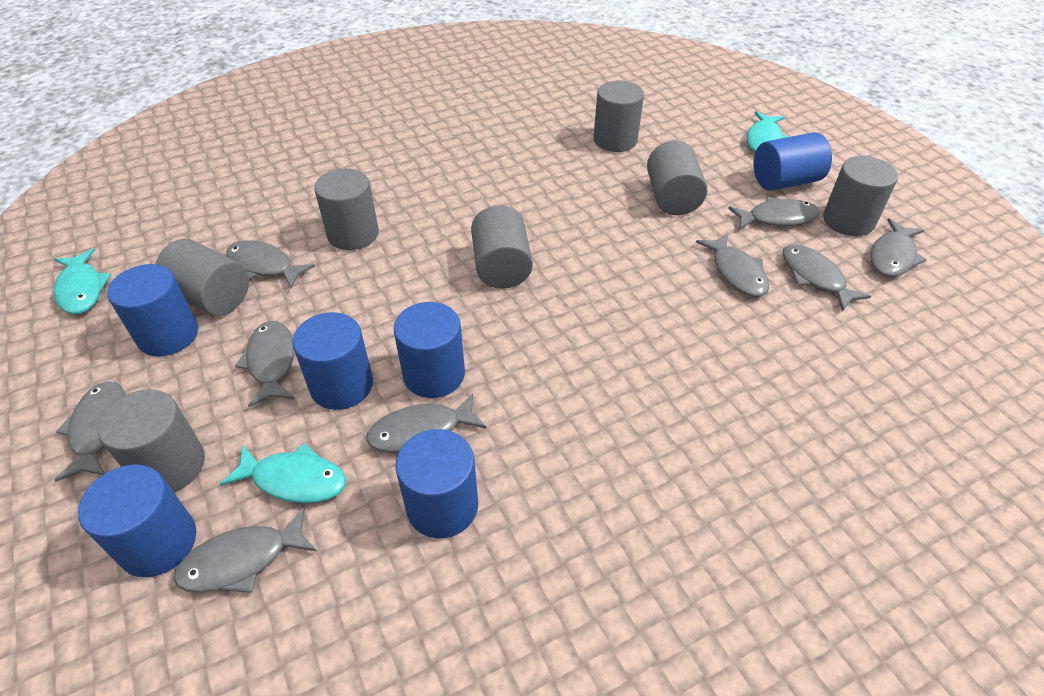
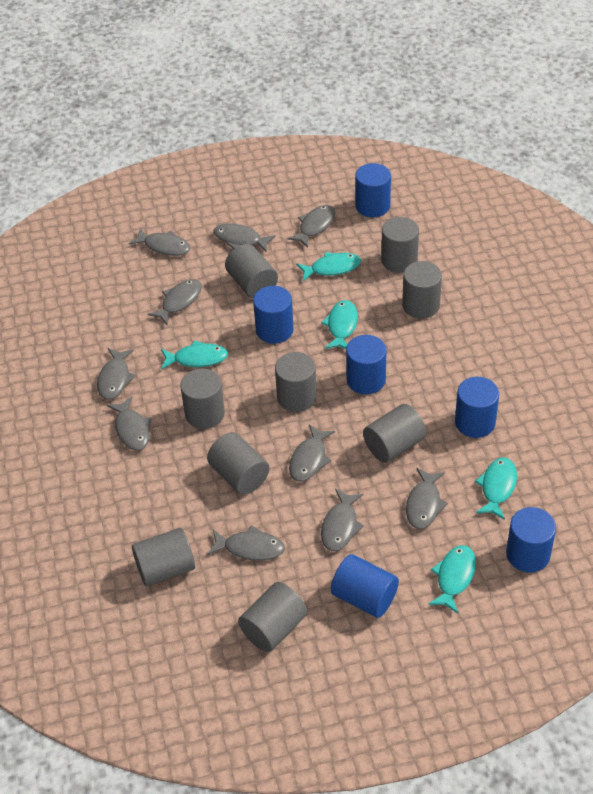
grey cylinder: 7 -> 9
grey fish: 9 -> 10
turquoise fish: 3 -> 5

